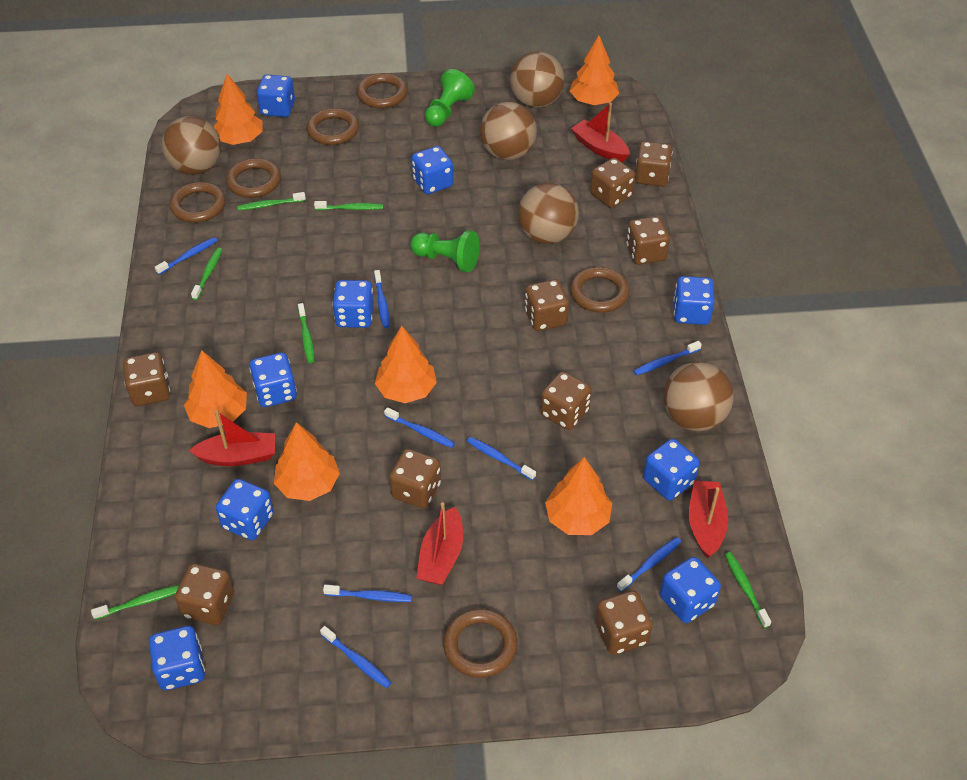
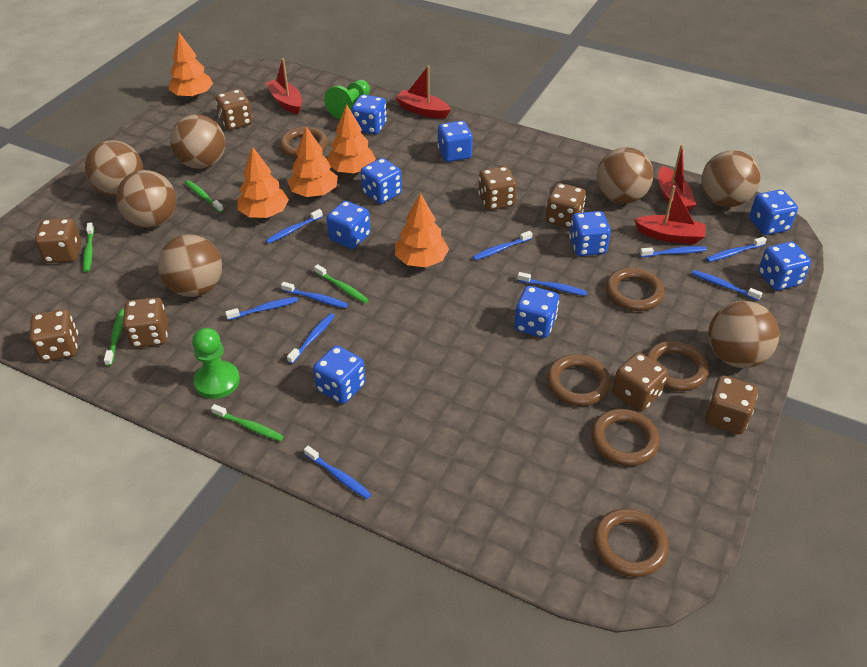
blue toothbrush: 8 -> 10
brown ball: 5 -> 7
brown dice: 9 -> 8
green toothbrush: 6 -> 5
orange tree: 6 -> 5

